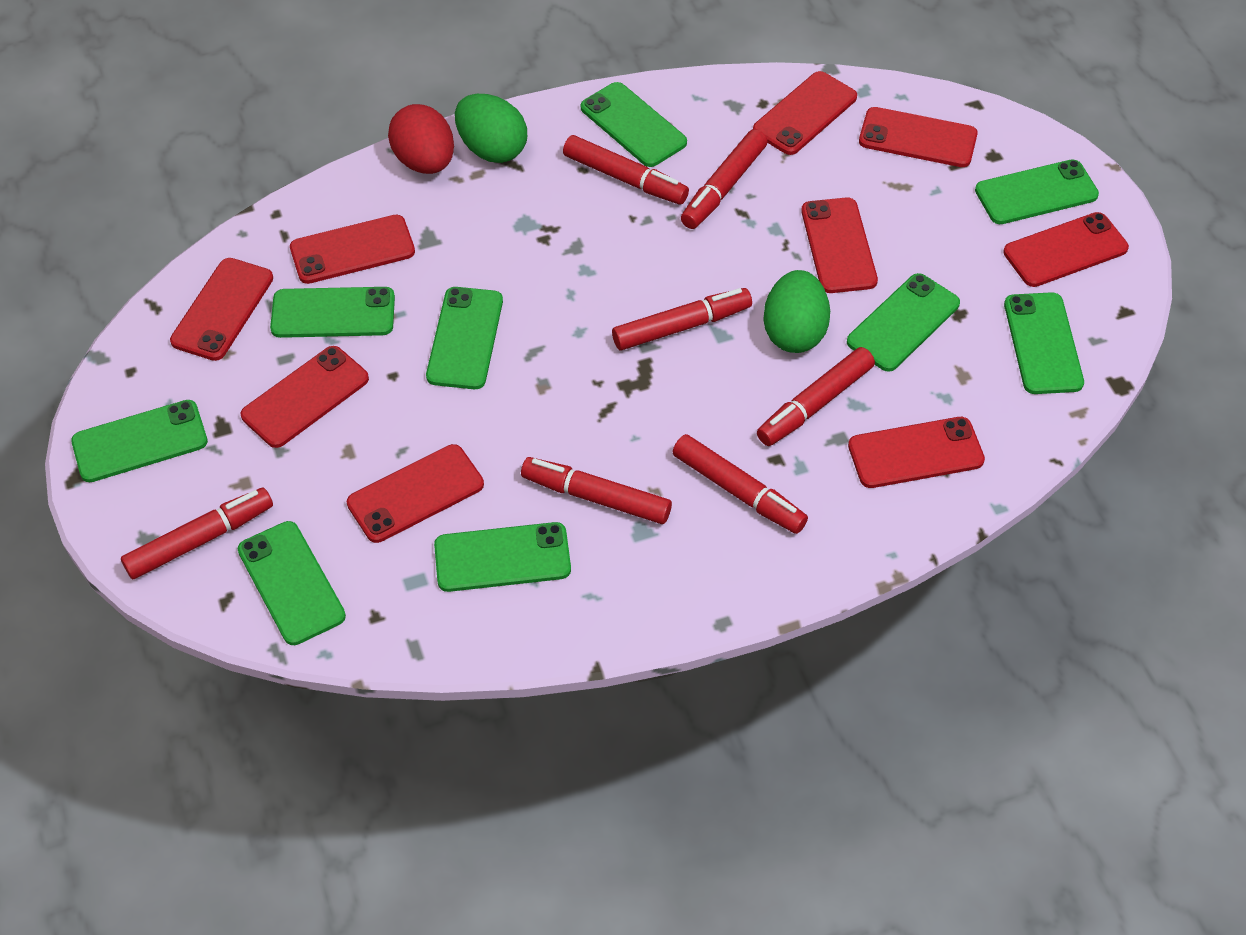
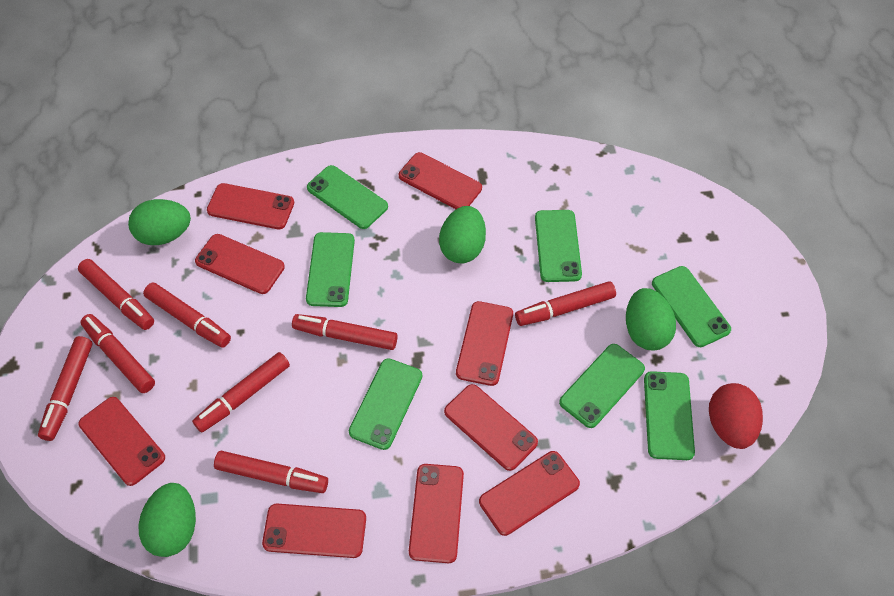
green egg: 2 -> 4
green phone: 9 -> 7
red marker: 7 -> 8

